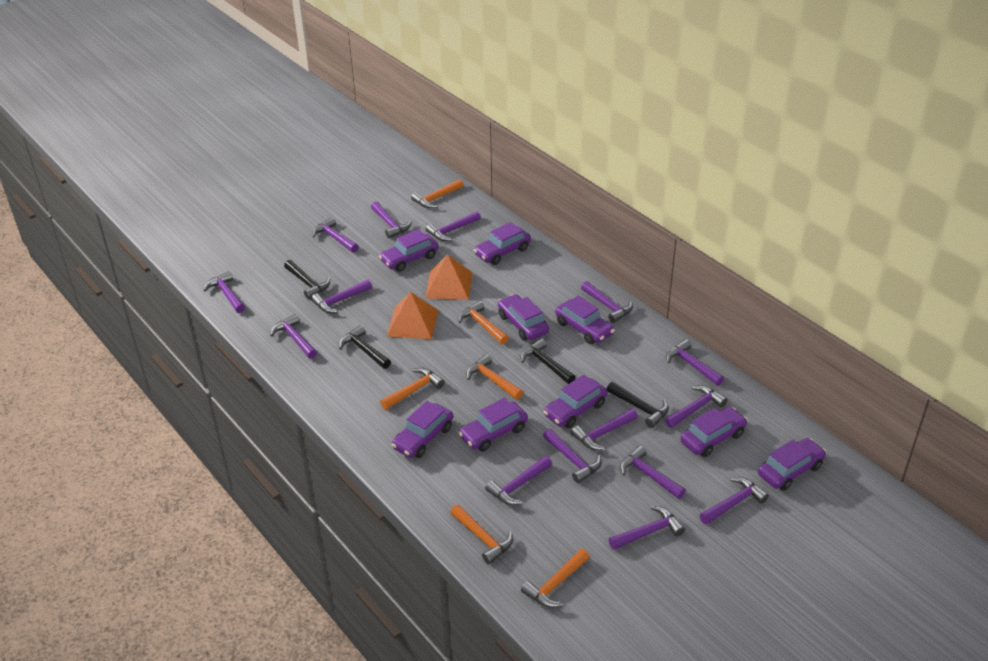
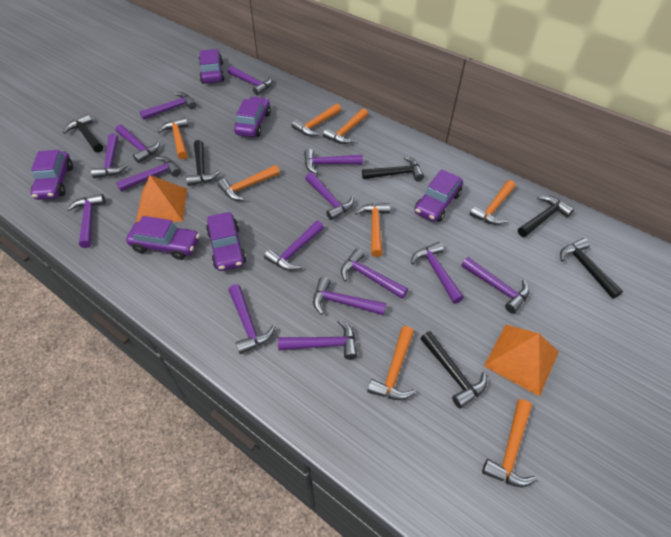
black hammer: 4 -> 6
orange hammer: 6 -> 8
purple car: 9 -> 6

